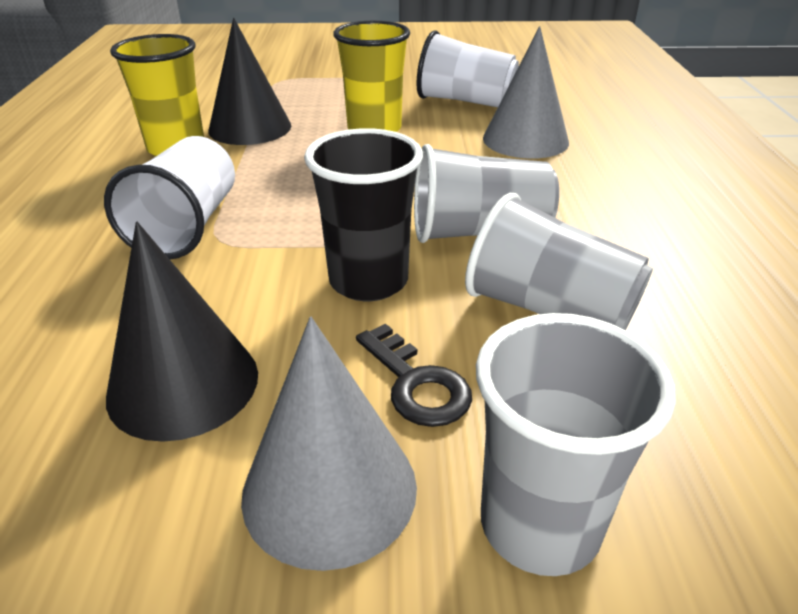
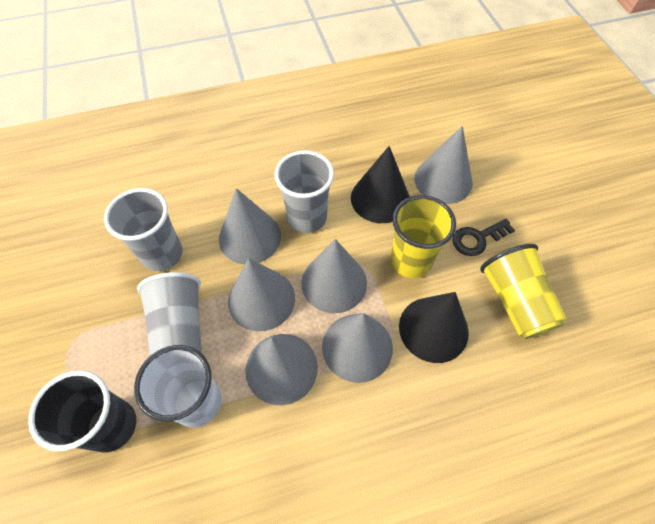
grey cone: 2 -> 6
white cup: 2 -> 1

